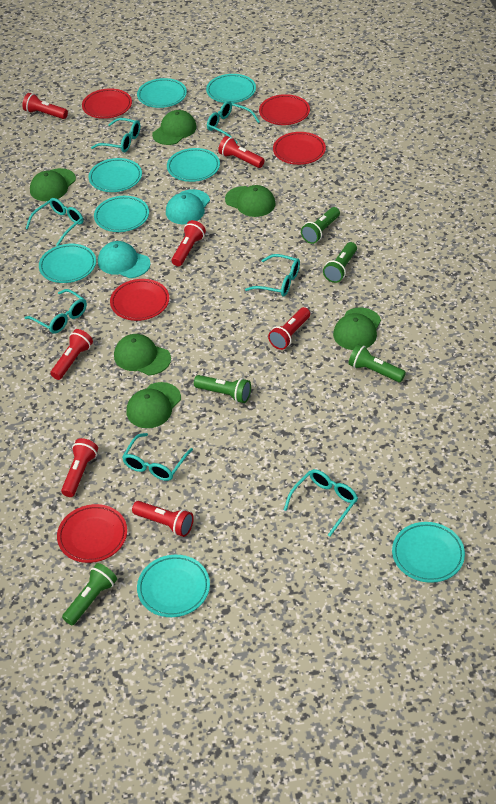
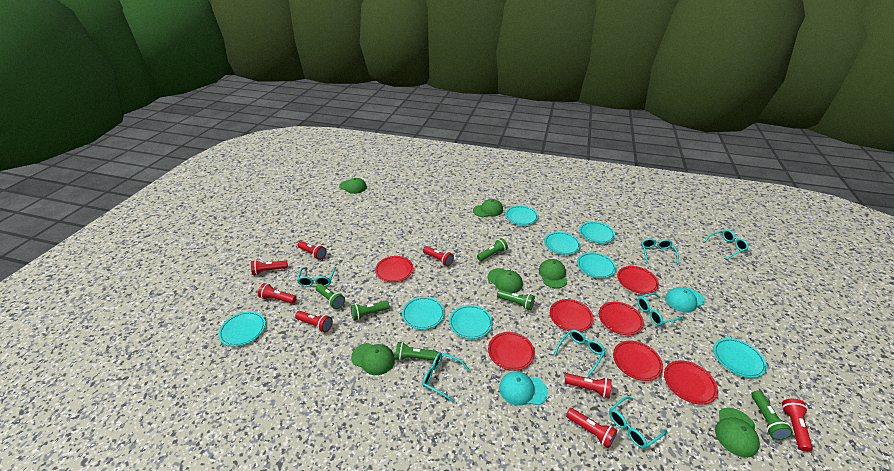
green flashlight: 5 -> 6
red flashlight: 7 -> 8
red plate: 5 -> 7

